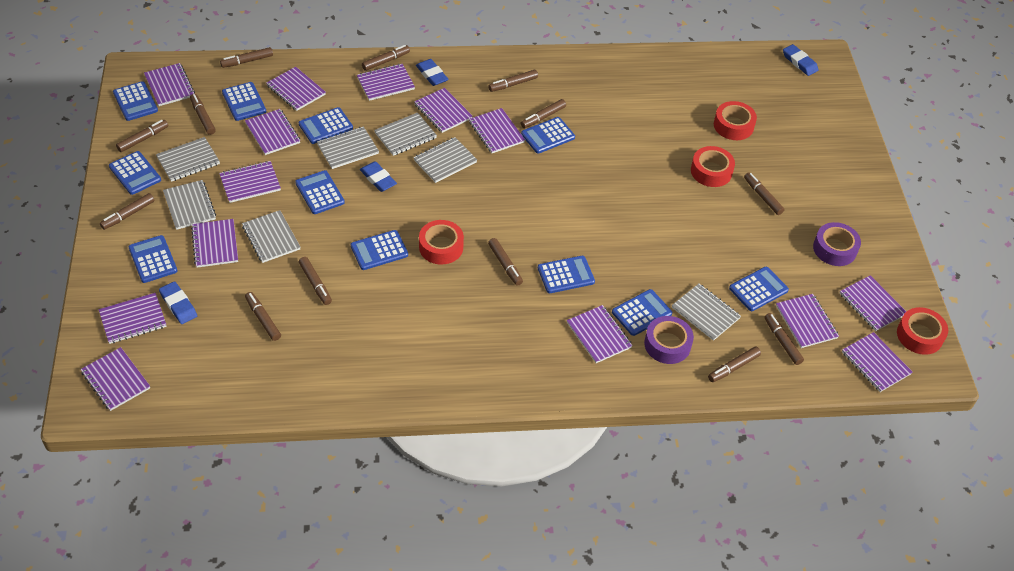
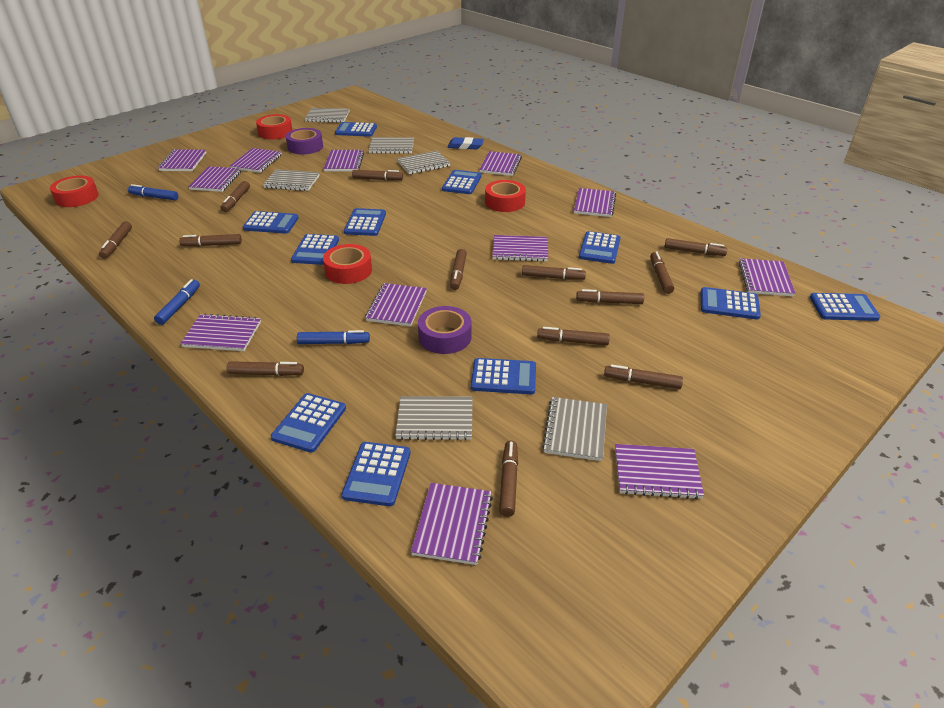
blue eraser: 4 -> 1
blue marker: 0 -> 3
grey notebook: 7 -> 6
purple notebook: 14 -> 12

